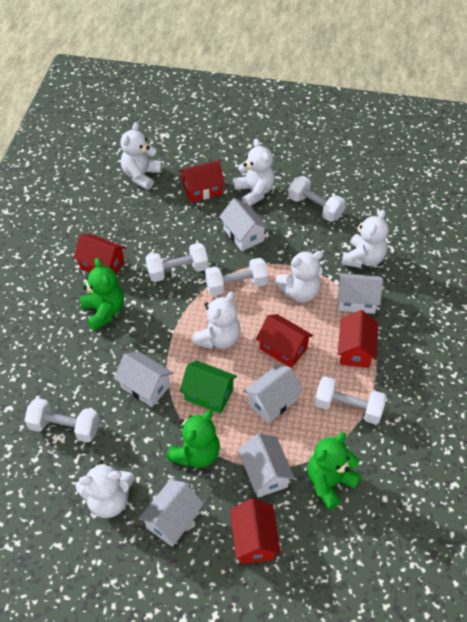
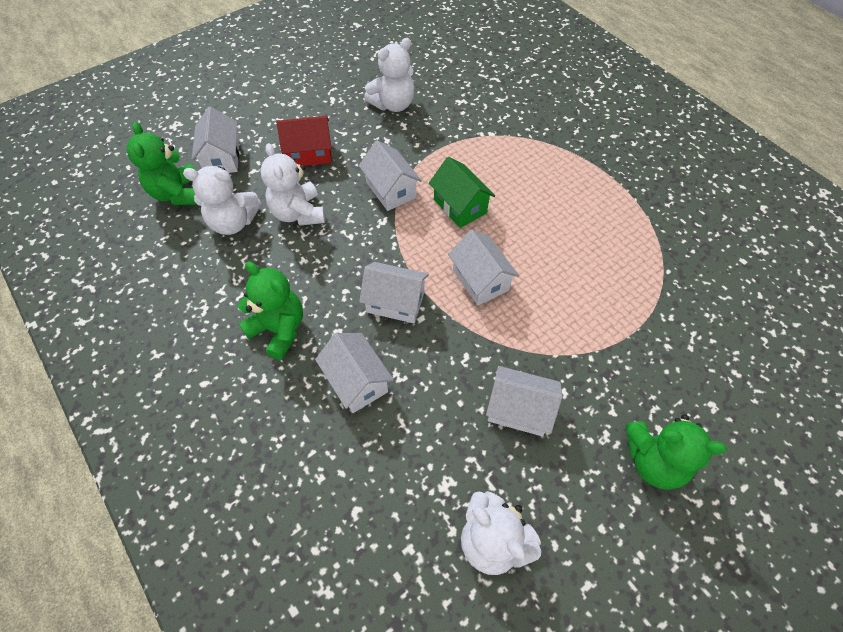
red house: 5 -> 1
white dumbbell: 5 -> 0
white teddy bear: 6 -> 4

